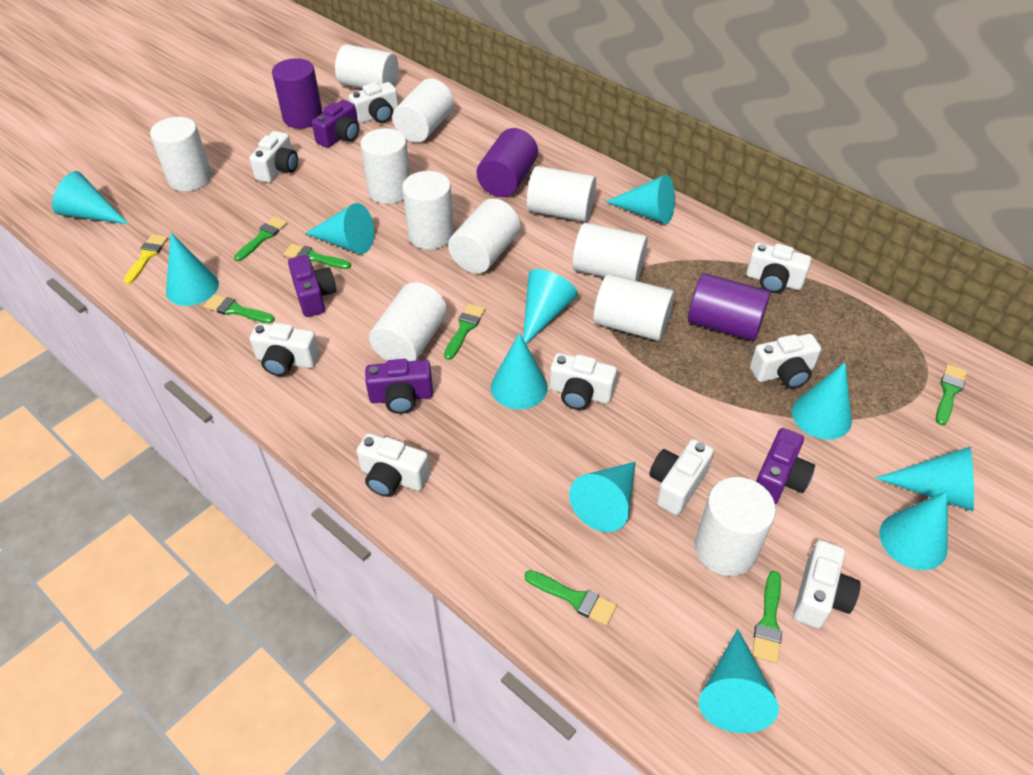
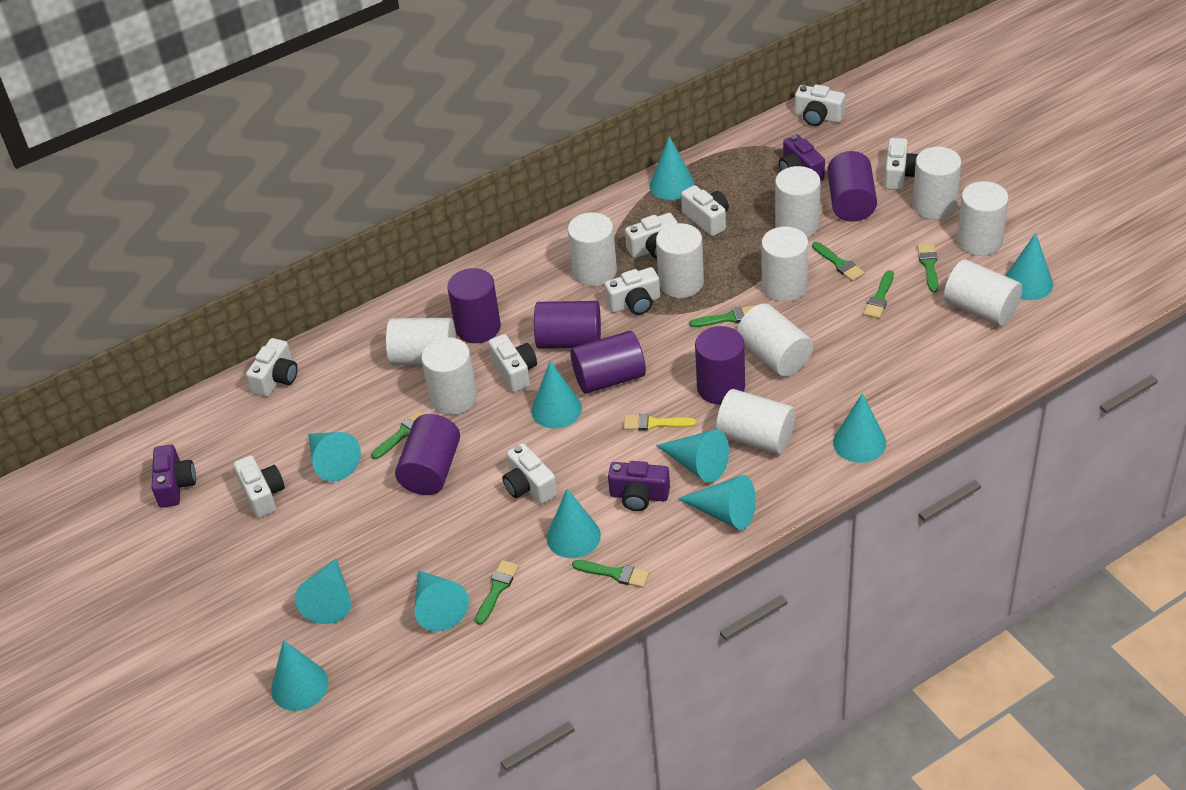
purple camera: 4 -> 3
purple cylinder: 3 -> 6

